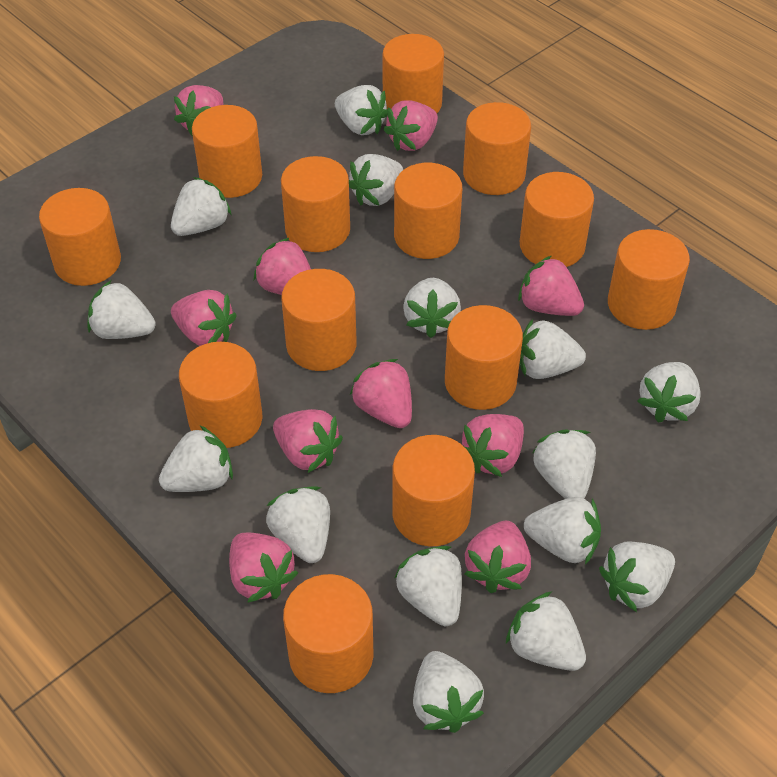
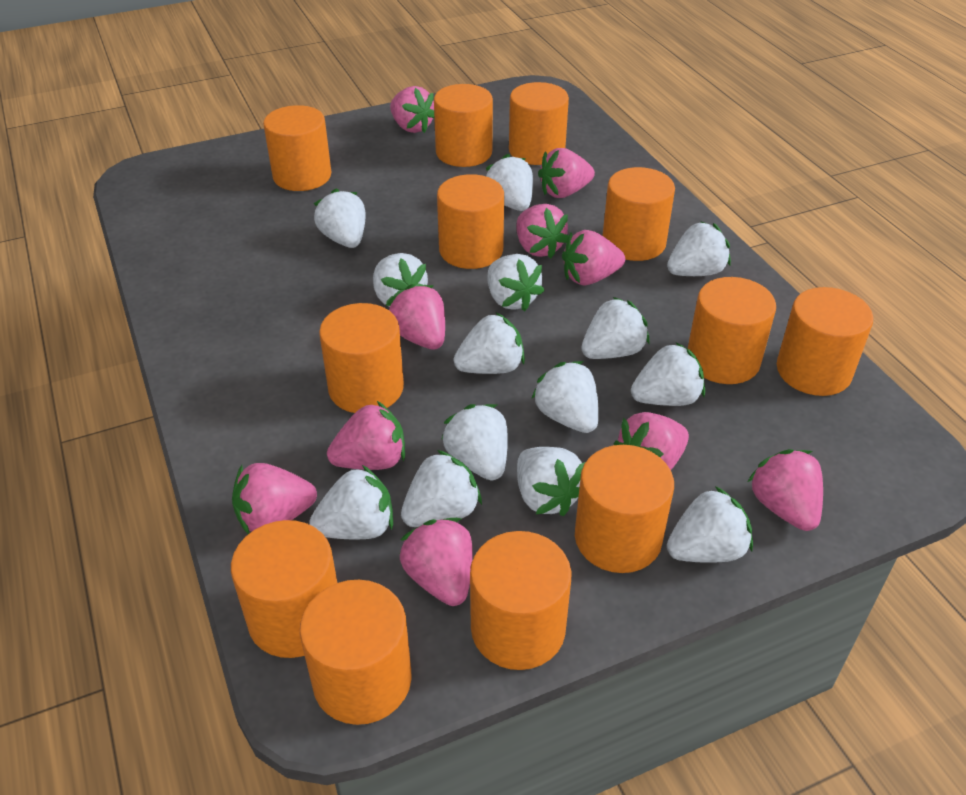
orange cylinder: 13 -> 12
white strawberry: 15 -> 14

